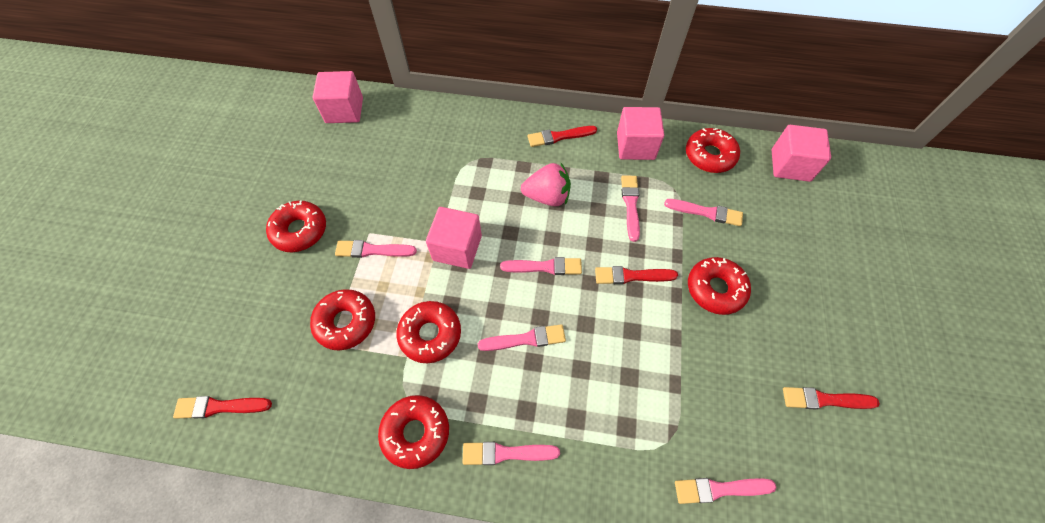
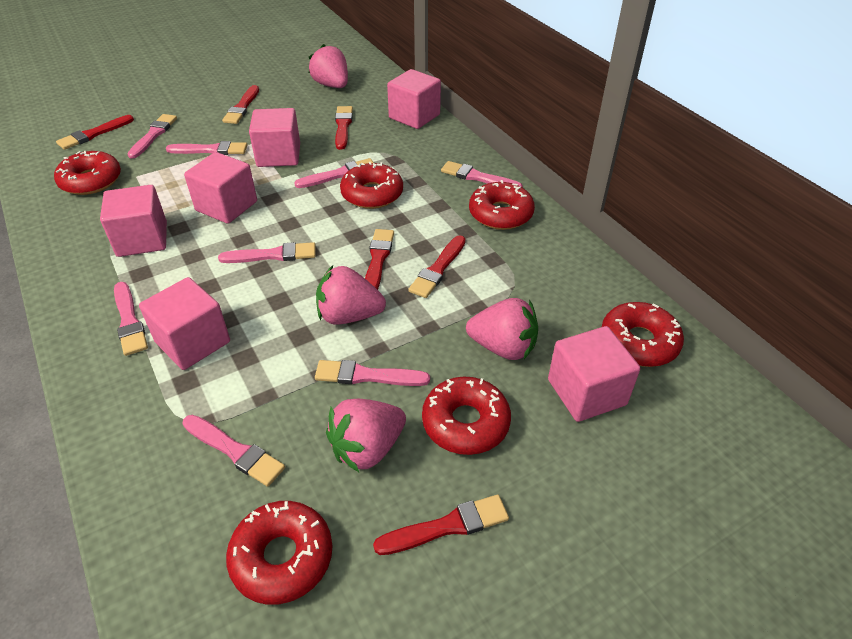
pink brush: 7 -> 8
pink cube: 4 -> 6
pink strawberry: 1 -> 4
red brush: 4 -> 6

